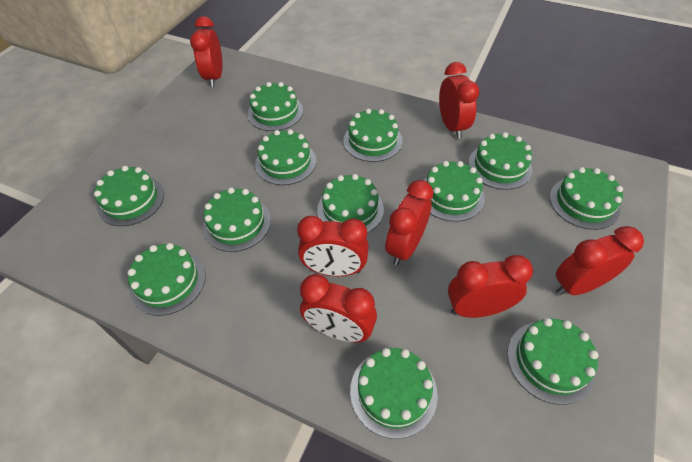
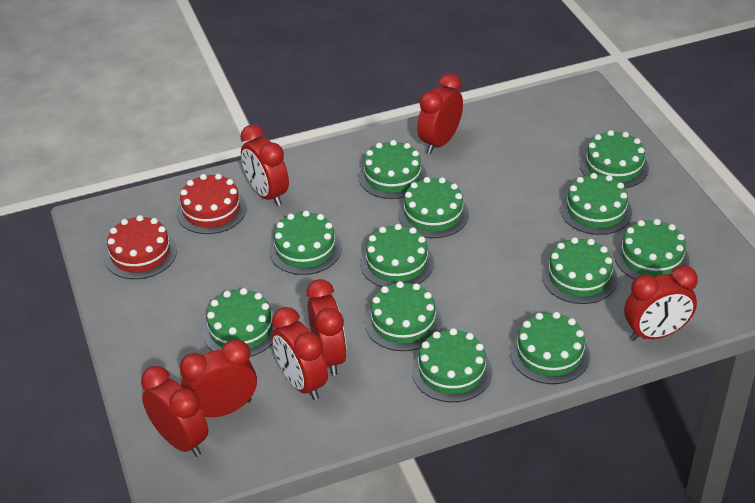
red cake: 0 -> 2

